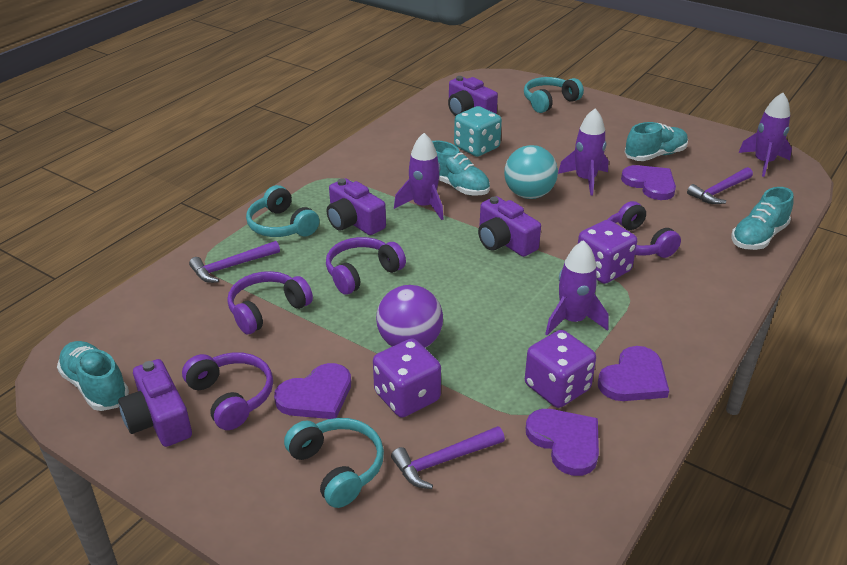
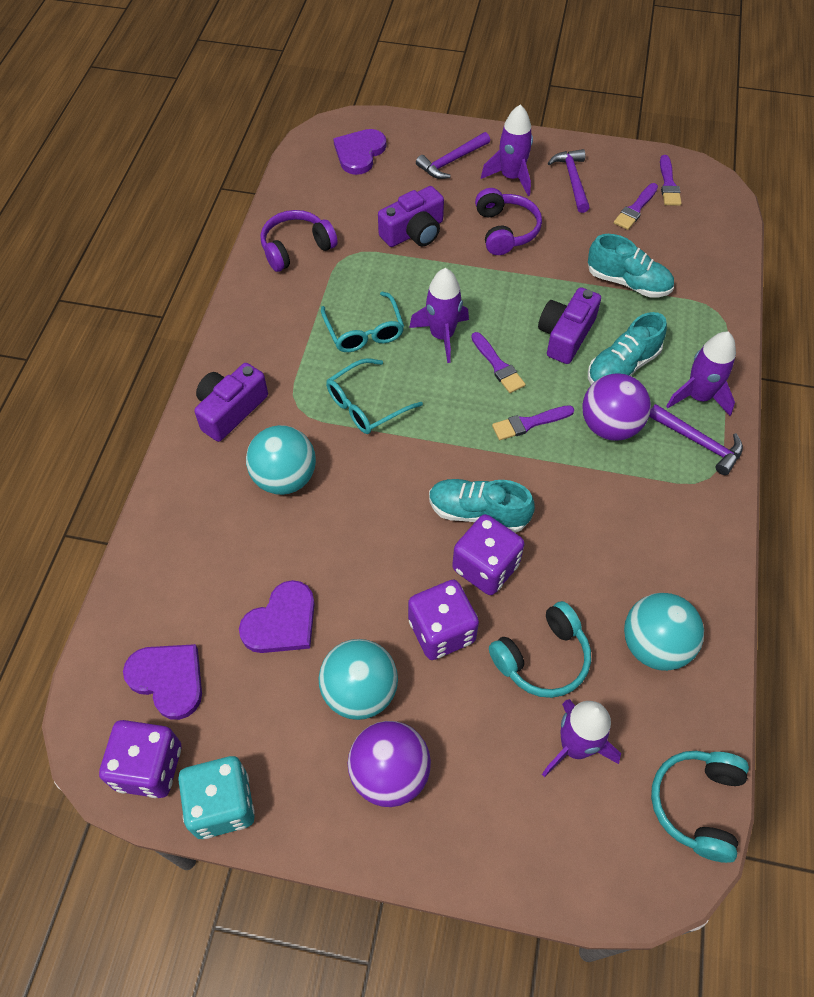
purple ball: 1 -> 2
purple brush: 0 -> 4
purple camera: 4 -> 3
purple headphones: 4 -> 2
purple heart: 4 -> 3
turquoise ball: 1 -> 3
turquoise glasses: 0 -> 2
turquoise headphones: 3 -> 2
turquoise shoe: 4 -> 3

